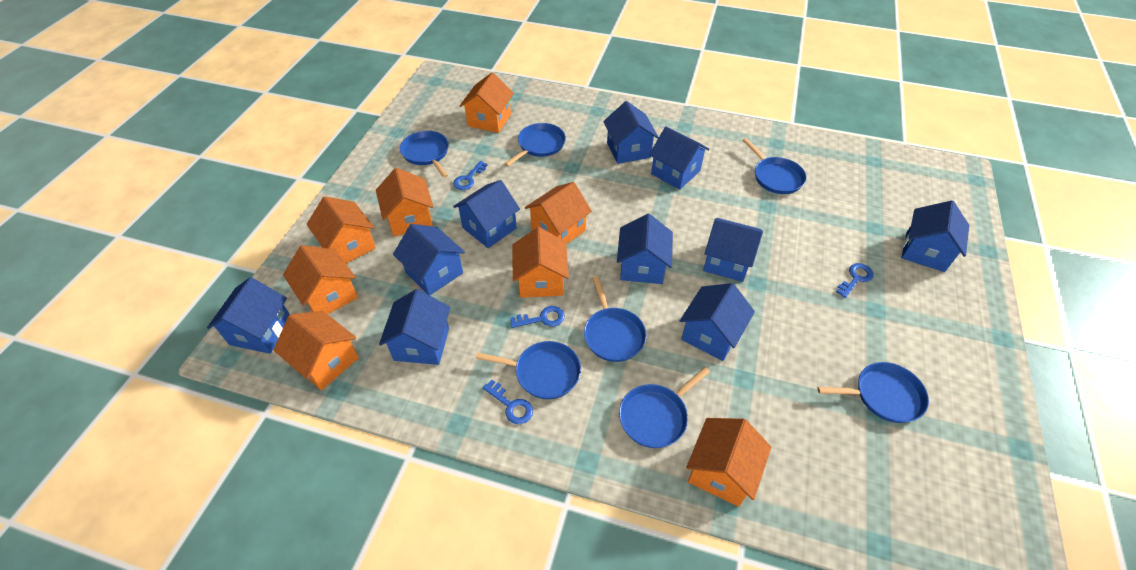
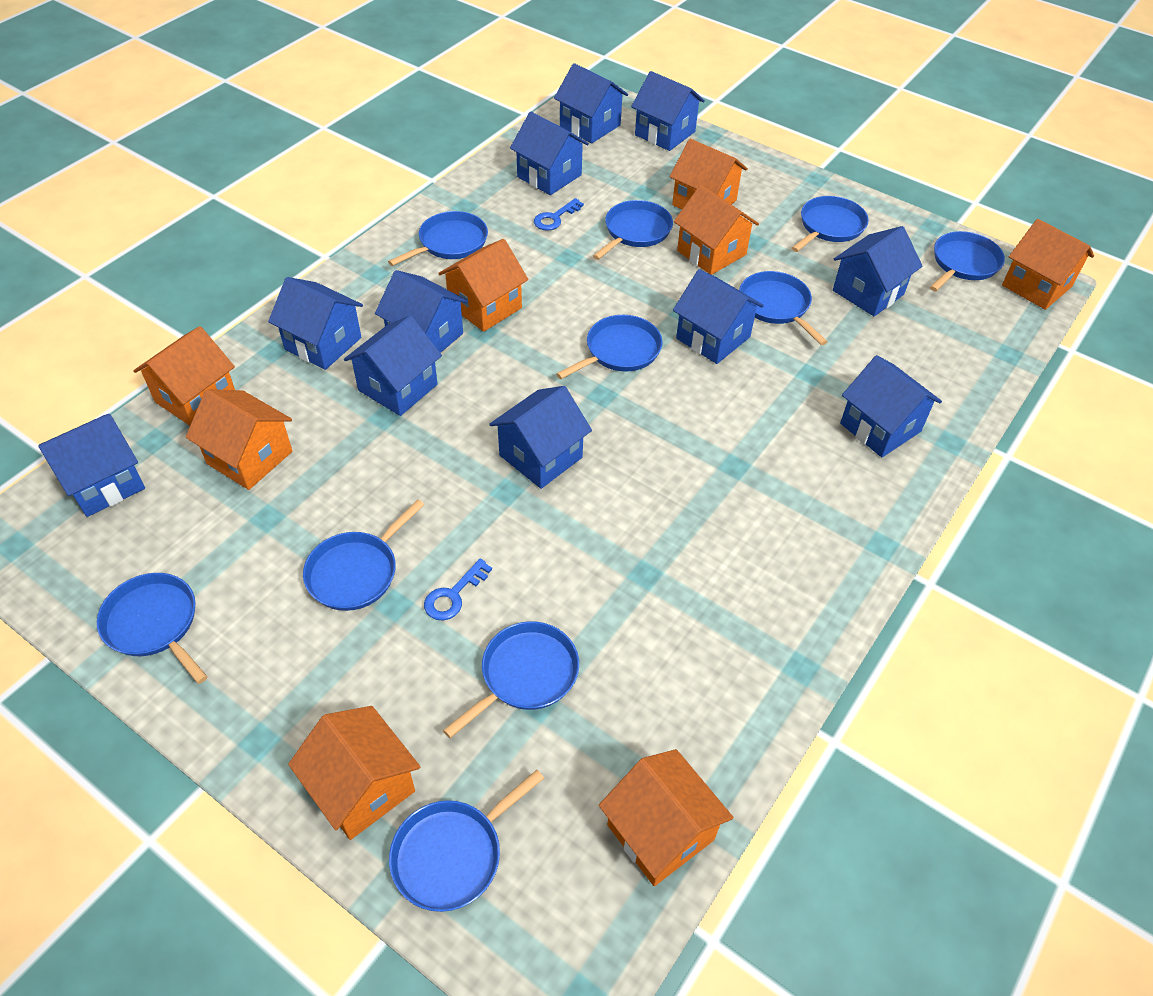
blue house: 10 -> 11
blue key: 4 -> 2
blue pan: 7 -> 10

